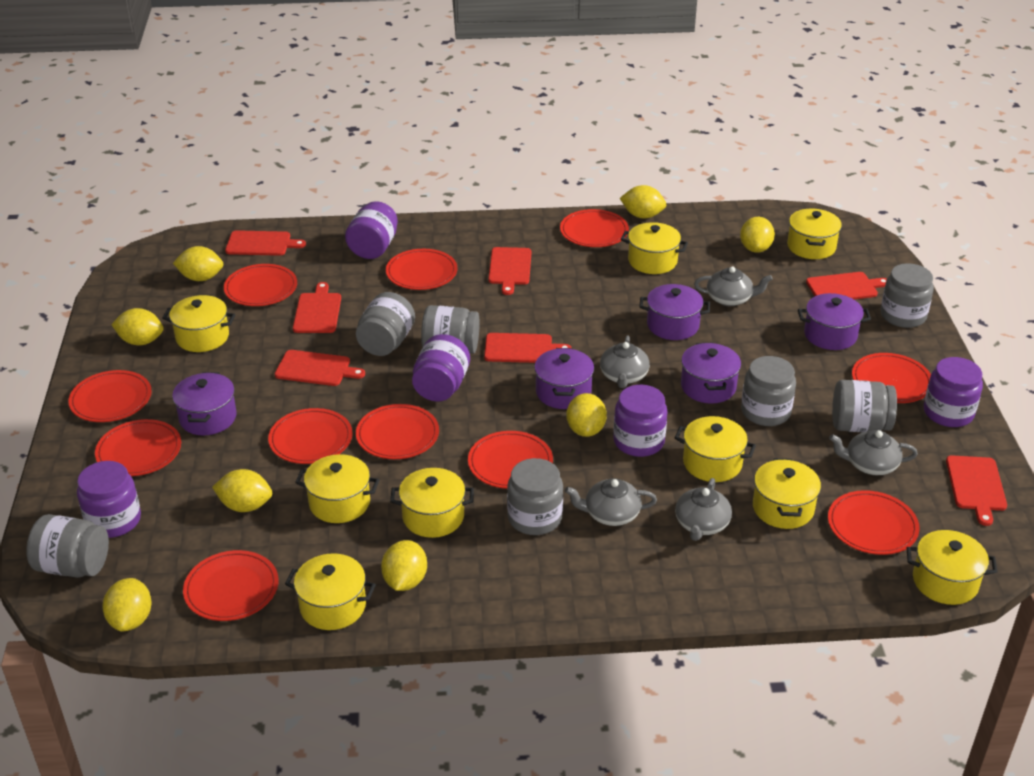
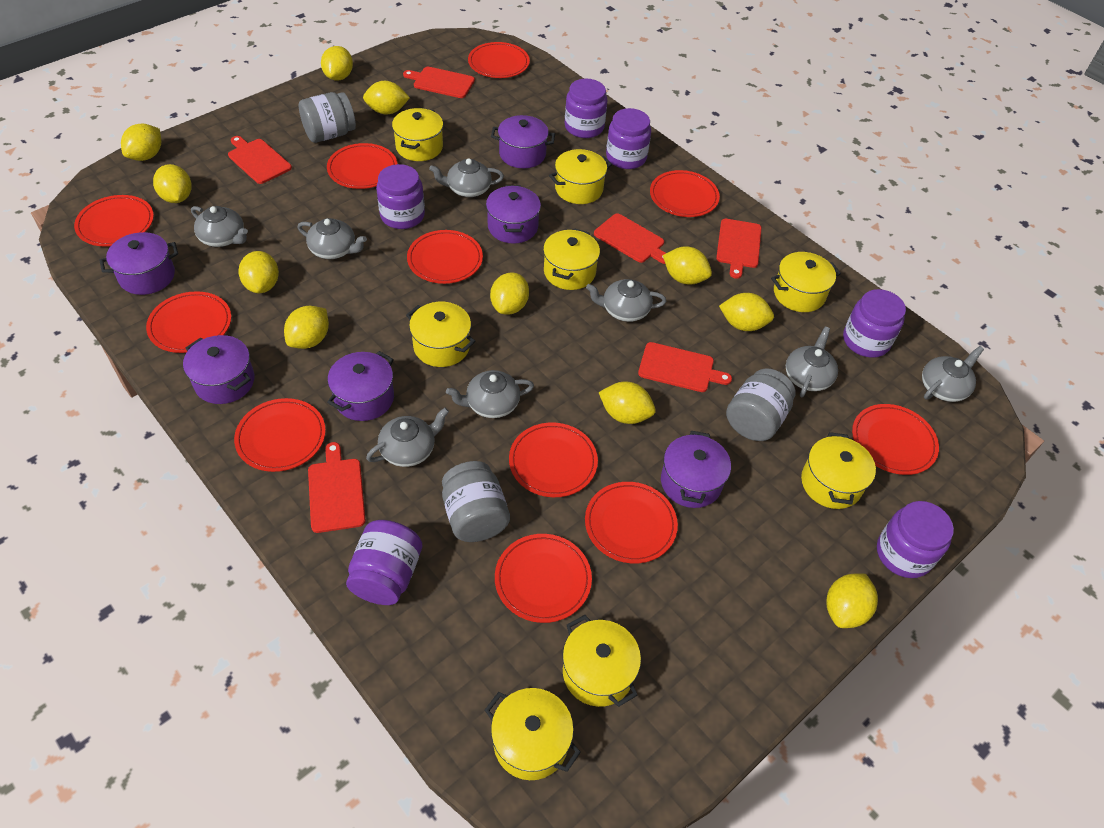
grey jar: 7 -> 3
grey teapot: 5 -> 8
purple jar: 5 -> 6
purple pot: 5 -> 6
red cutting board: 7 -> 6
yellow lemon: 8 -> 11
yellow pot: 9 -> 8

